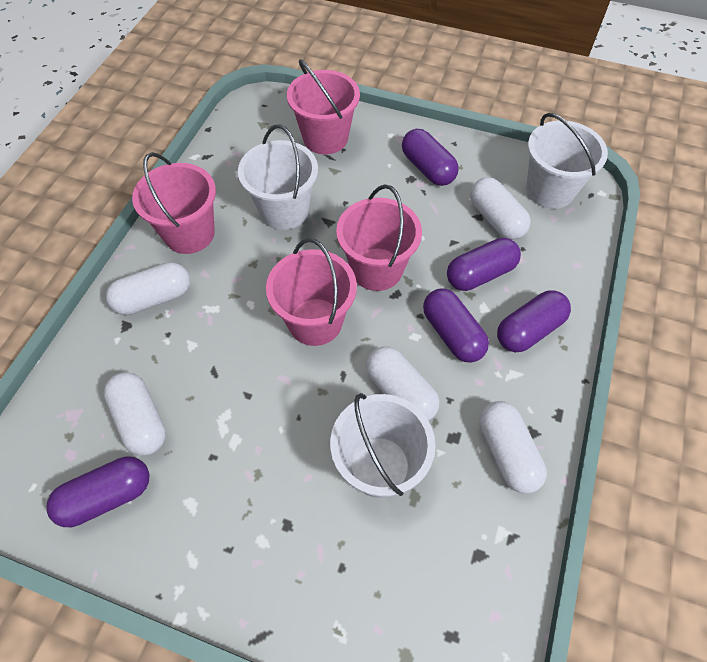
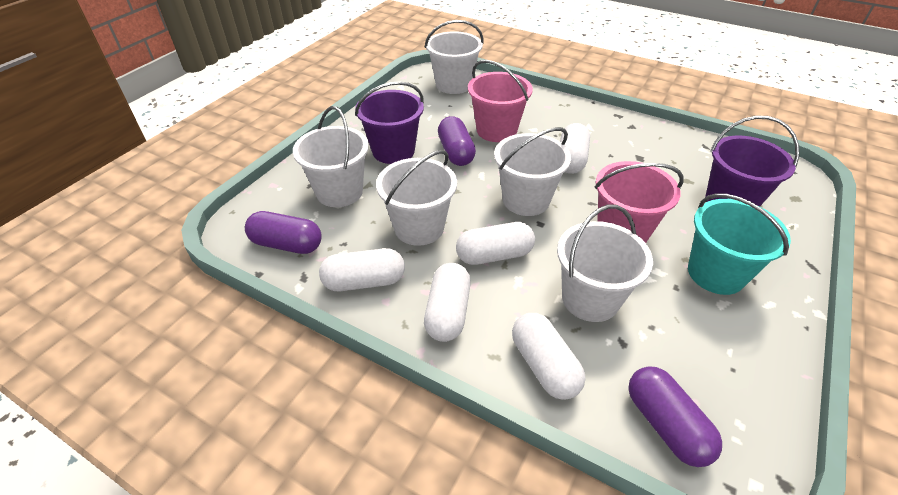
pink bucket: 4 -> 2
purple bucket: 0 -> 2
purple capsule: 5 -> 3
turquoise bucket: 0 -> 1
white bucket: 3 -> 5

